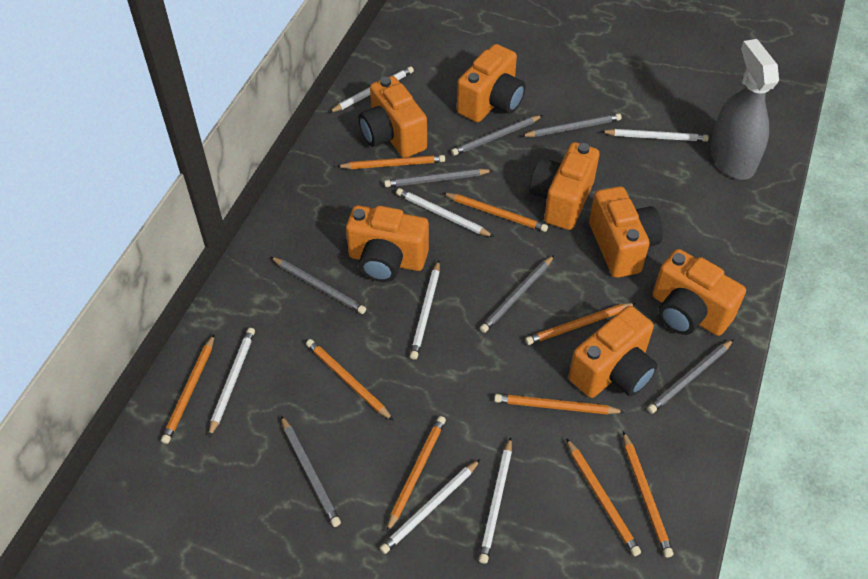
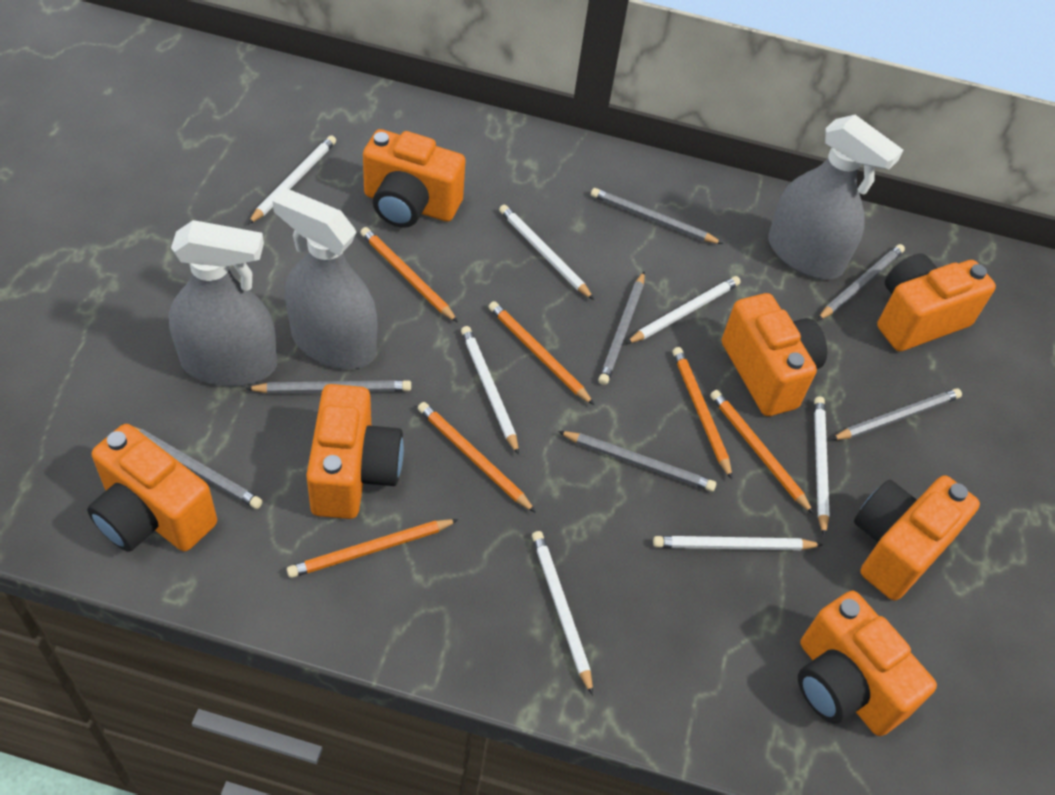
grey spray bottle: 1 -> 3
orange pencil: 9 -> 6

